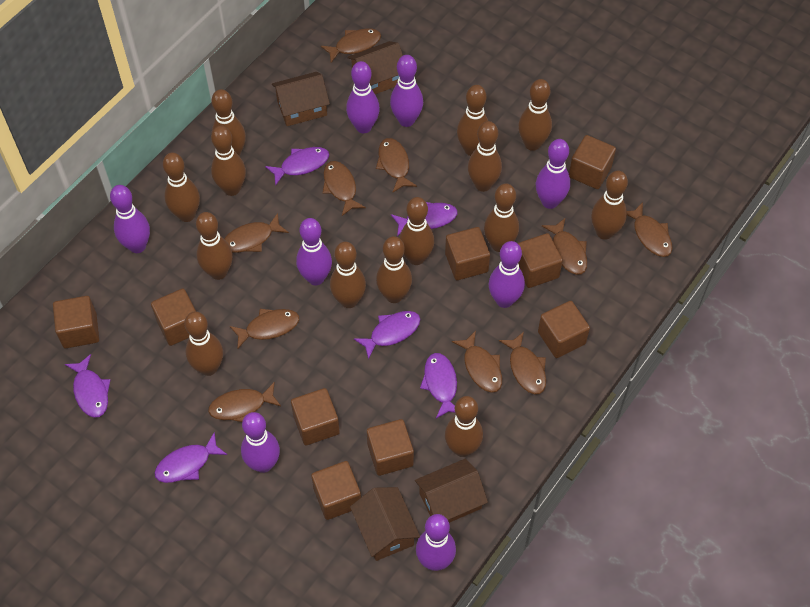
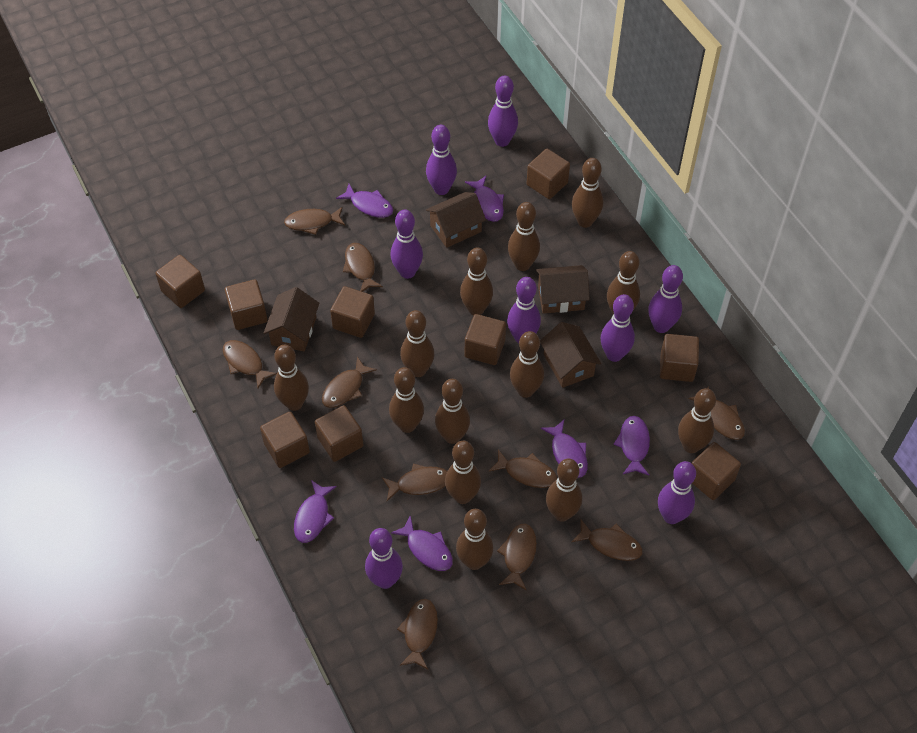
brown bowling pin: 14 -> 13

